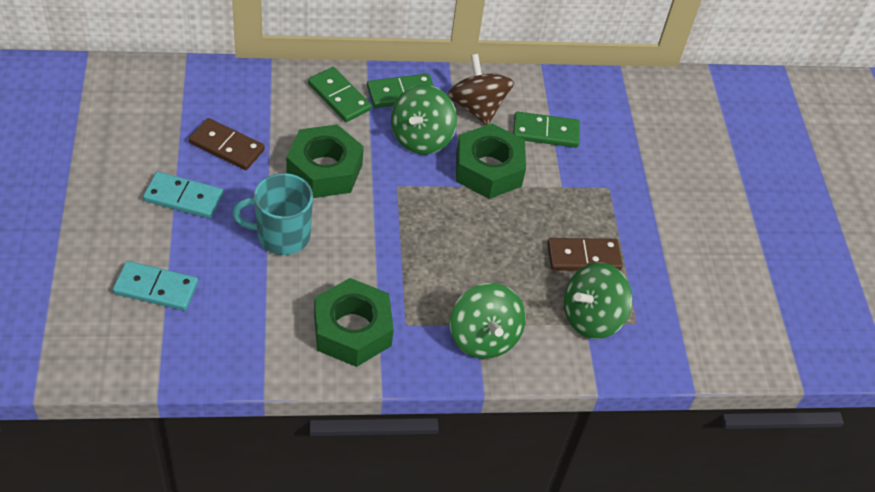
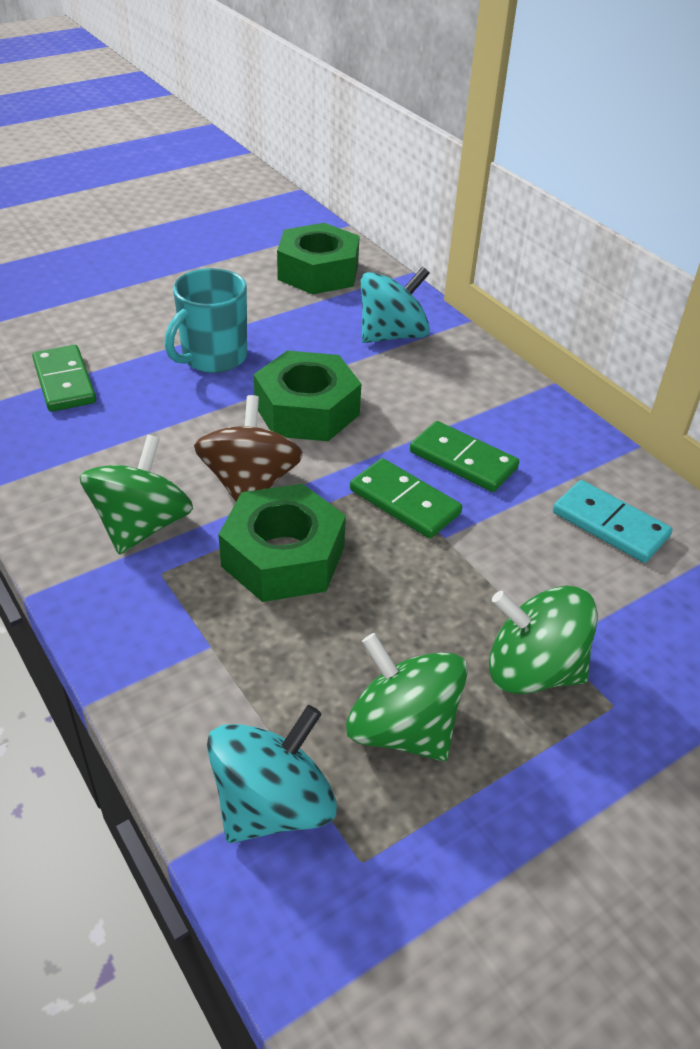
brown domino: 2 -> 0
turquoise domino: 2 -> 1
turquoise spinning top: 0 -> 2

